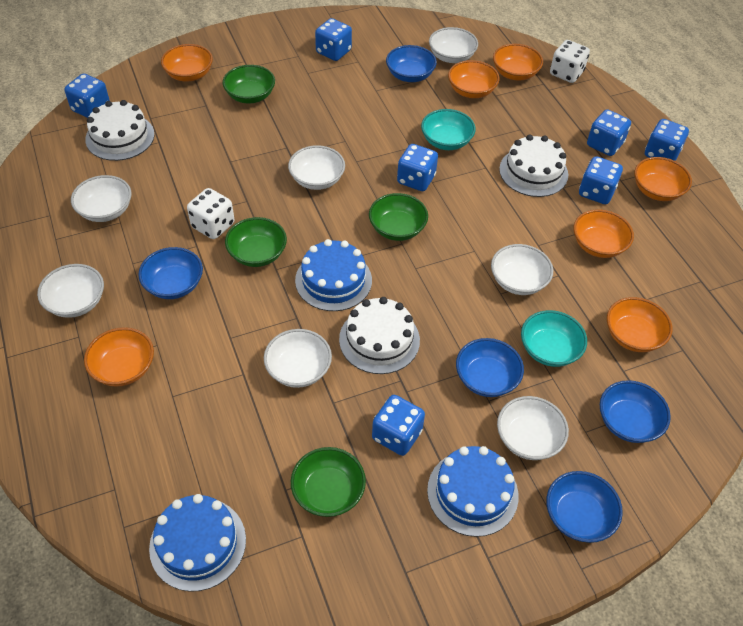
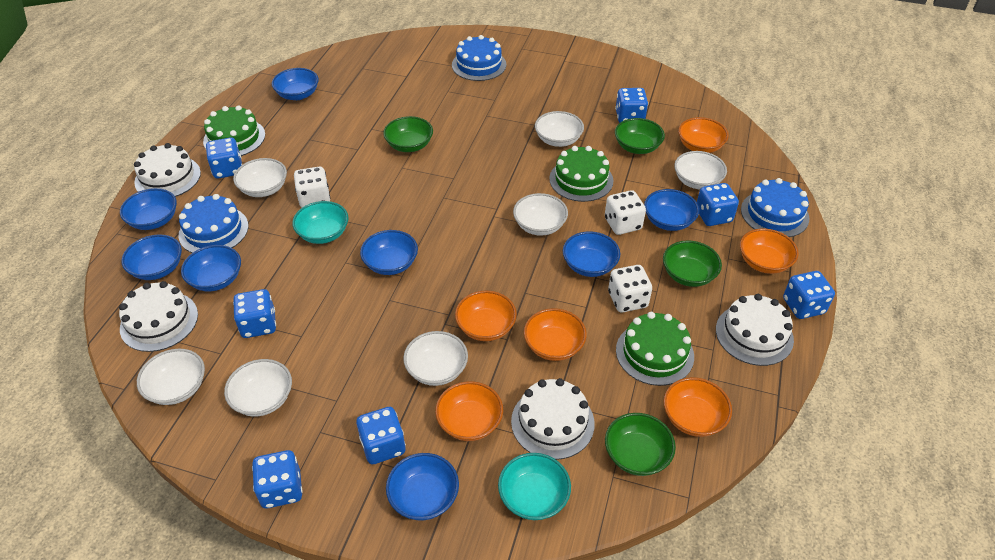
blue bowl: 5 -> 8
green cake: 0 -> 3
orange bowl: 7 -> 6
white cake: 3 -> 4
white dice: 2 -> 3

